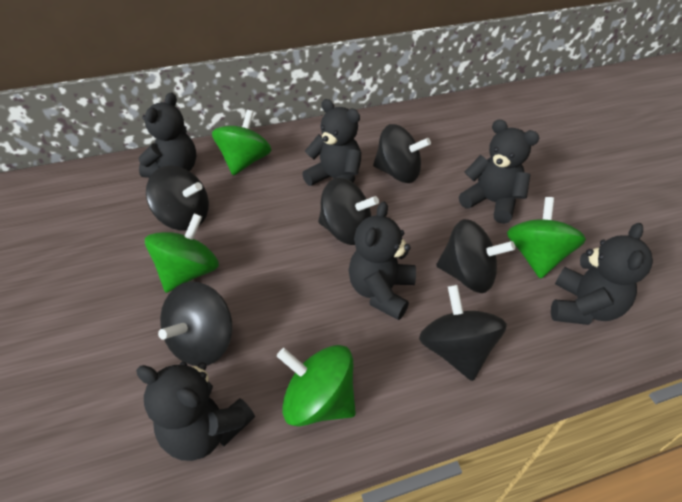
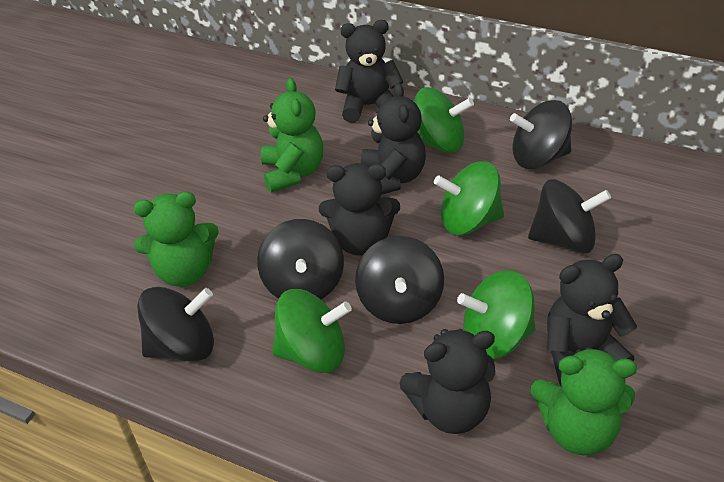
black spinning top: 6 -> 5
black teddy bear: 6 -> 5
green teddy bear: 0 -> 3

